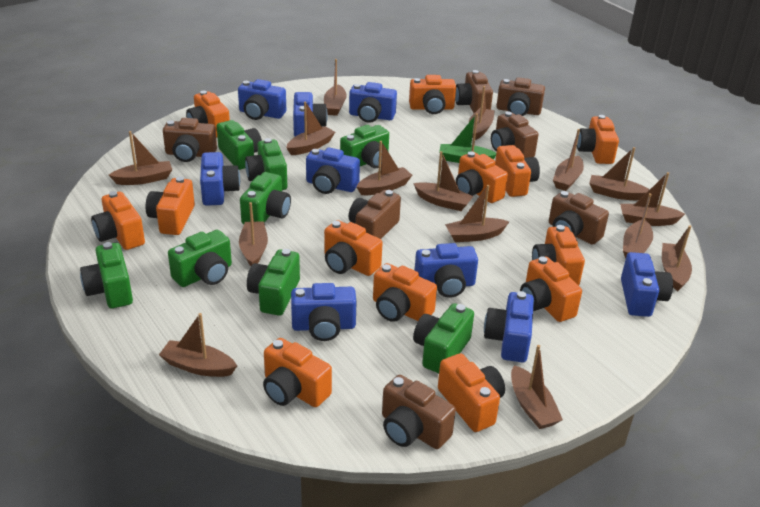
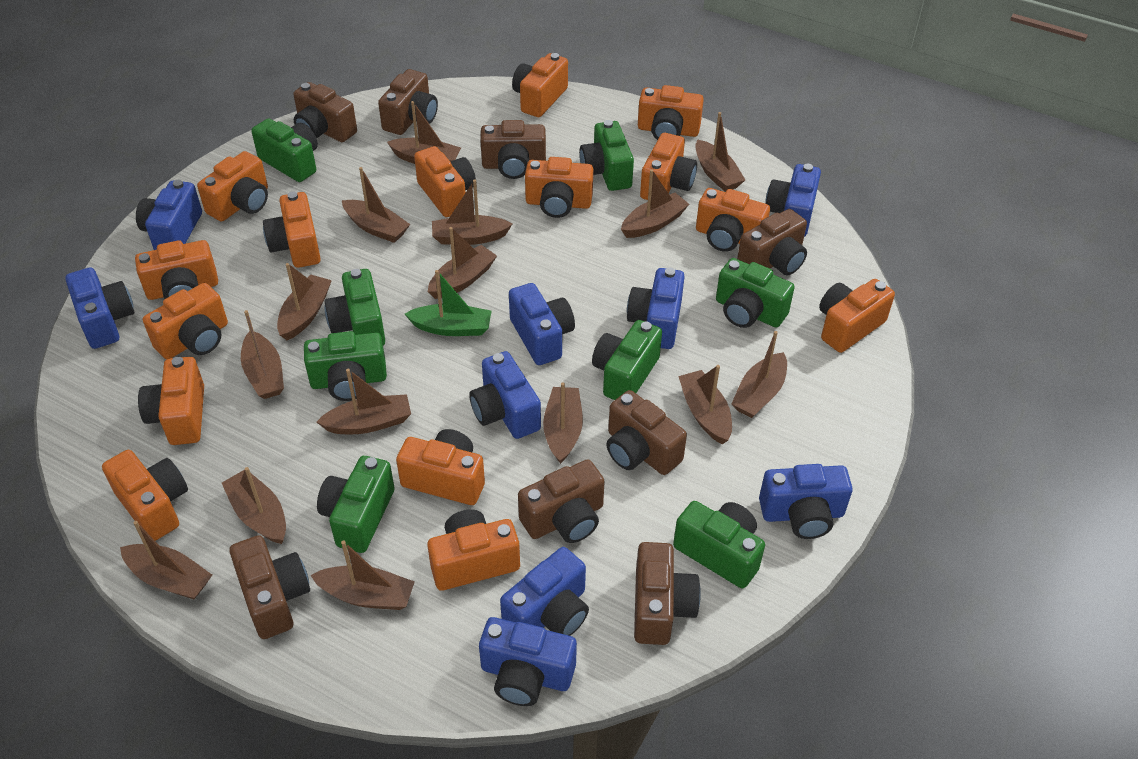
brown camera: 7 -> 8
orange camera: 13 -> 15

